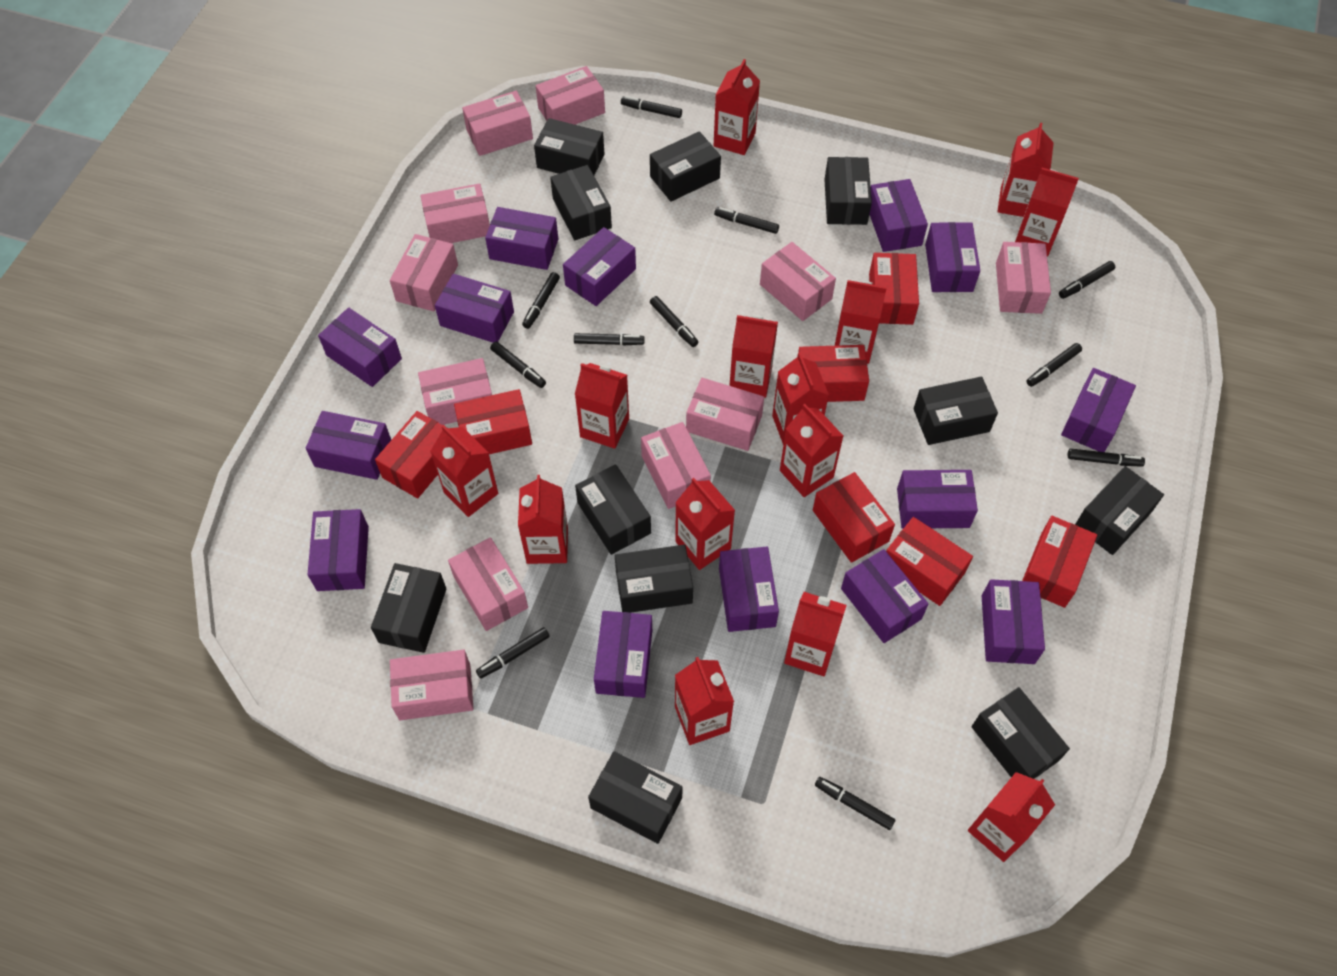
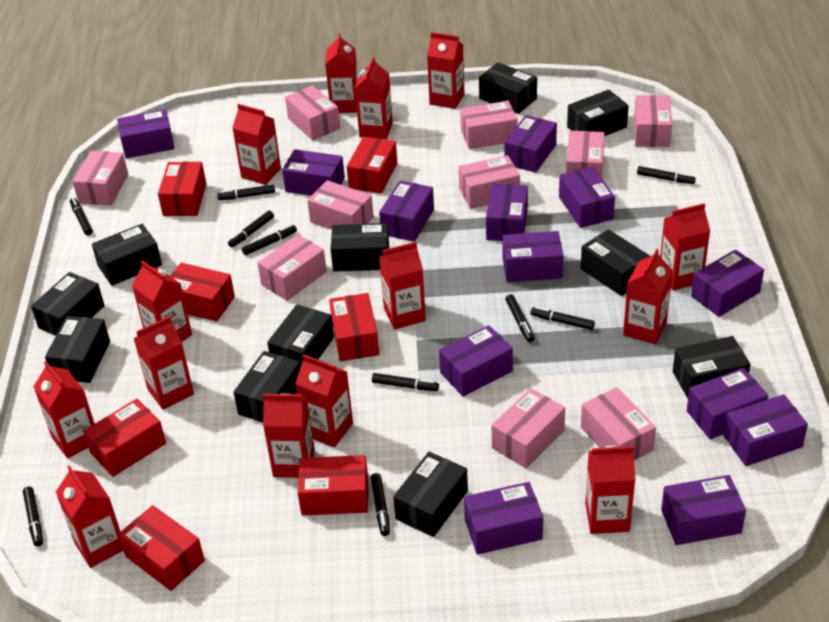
black marker: 11 -> 10
pink box: 11 -> 10
purple box: 14 -> 13

